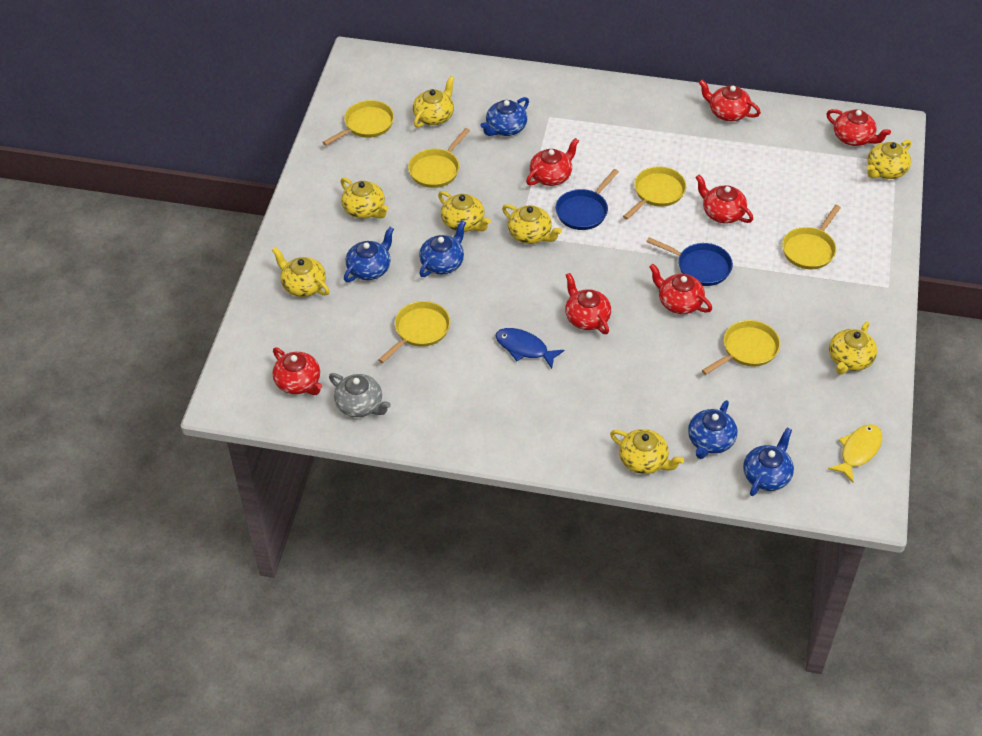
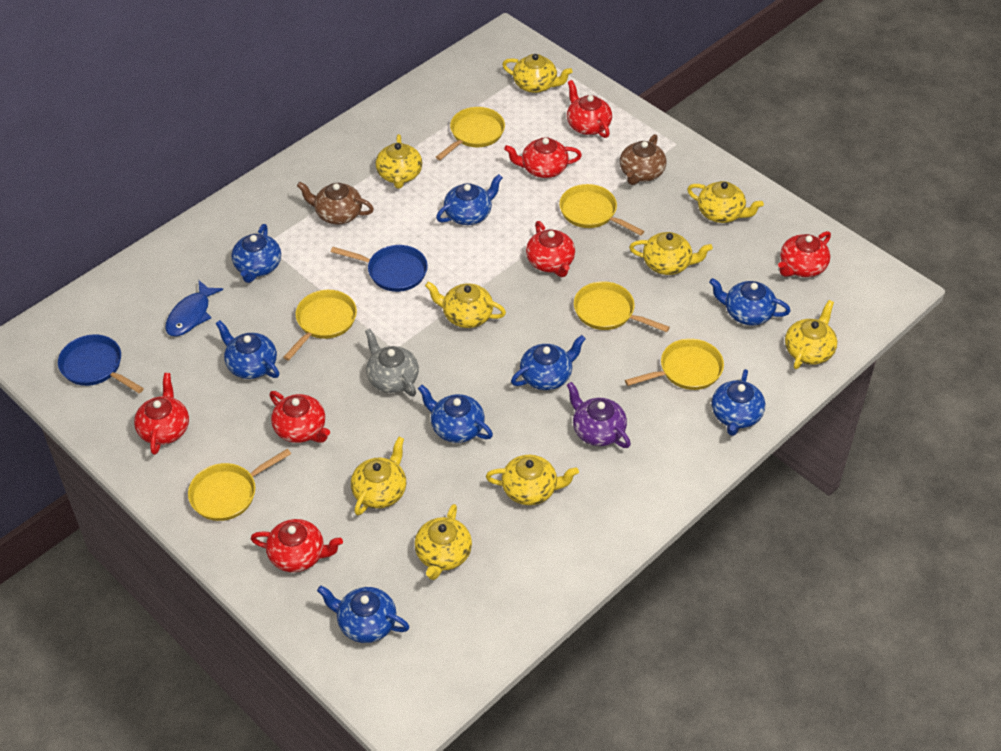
blue teapot: 5 -> 8
brown teapot: 0 -> 2
purple teapot: 0 -> 1
yellow fish: 1 -> 0
yellow teapot: 8 -> 9

